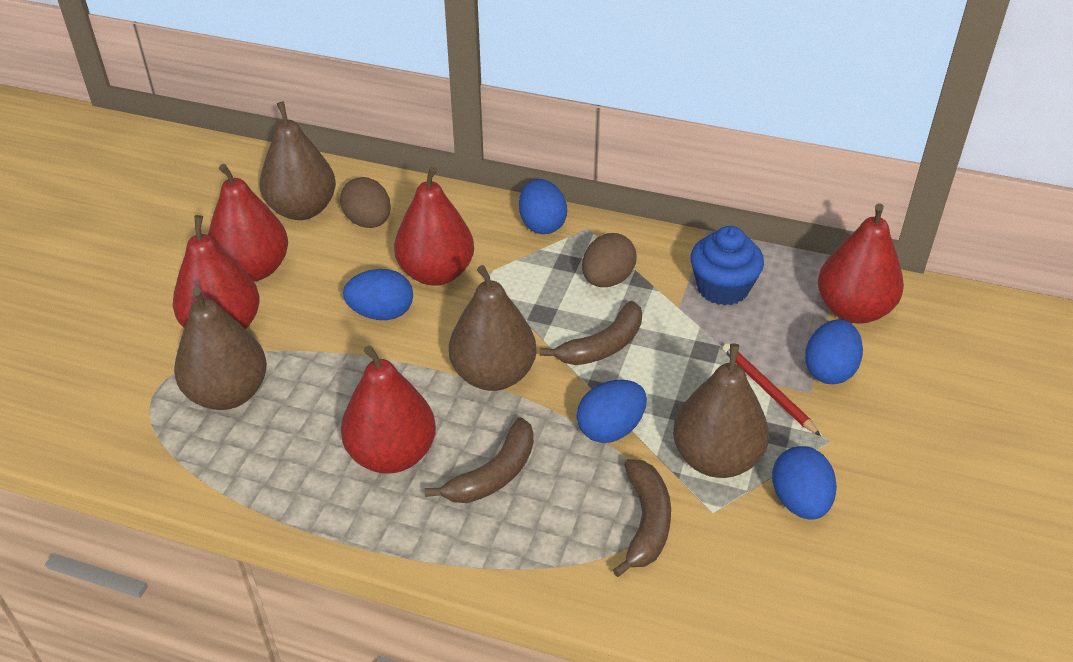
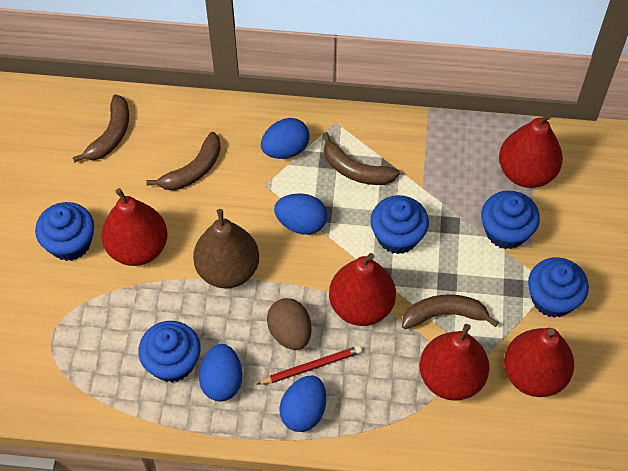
blue cupcake: 1 -> 5
blue egg: 5 -> 4
brown banana: 3 -> 4
brown egg: 2 -> 1
brown pear: 4 -> 1

